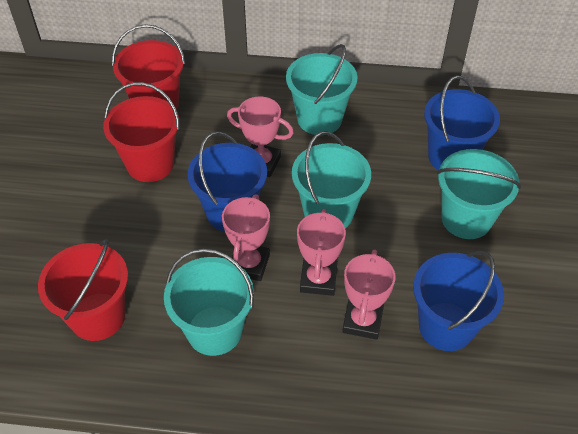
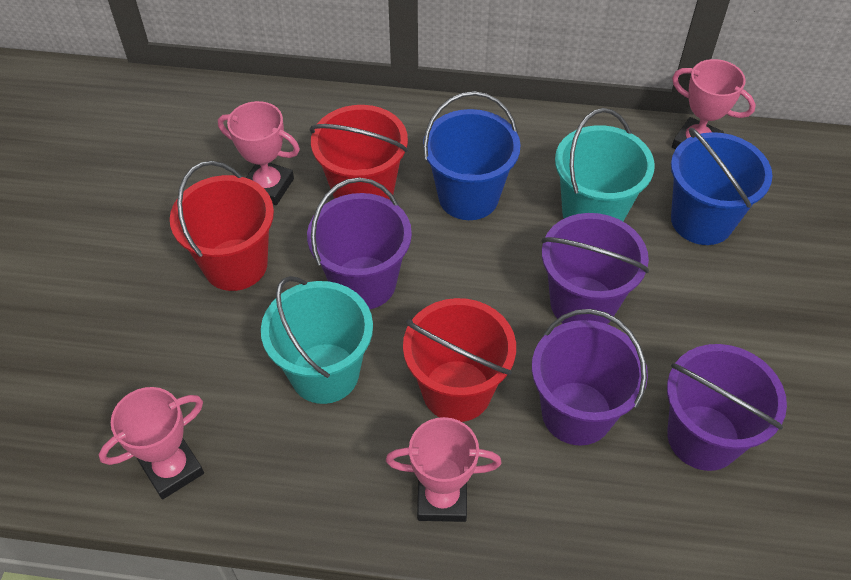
blue bucket: 3 -> 2
purple bucket: 0 -> 4
turquoise bucket: 4 -> 2

